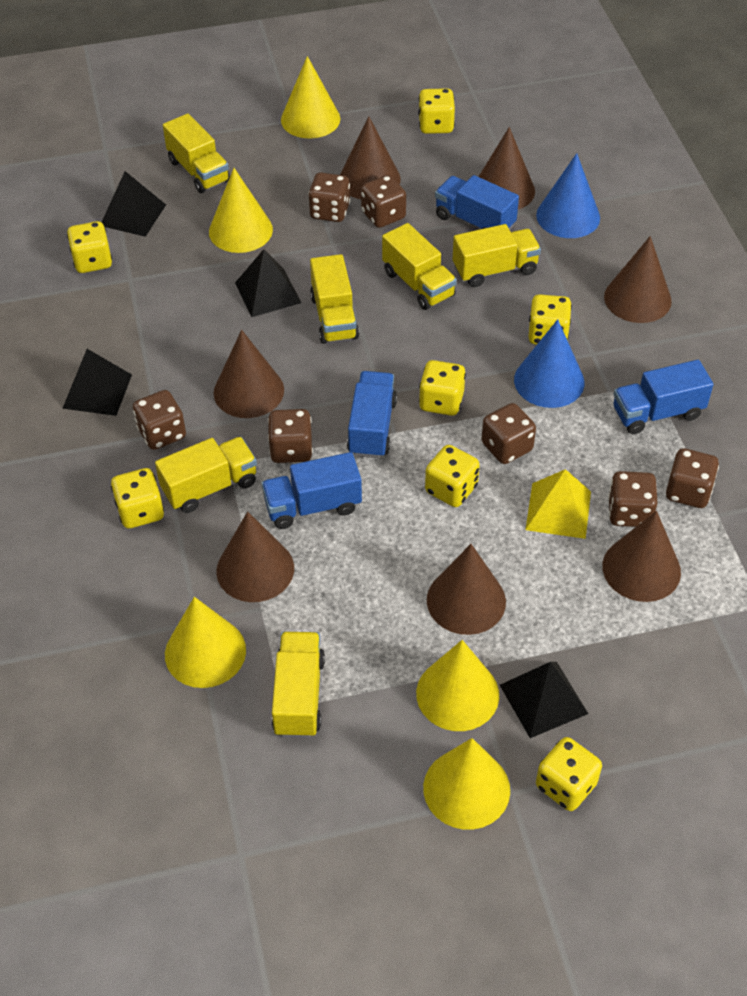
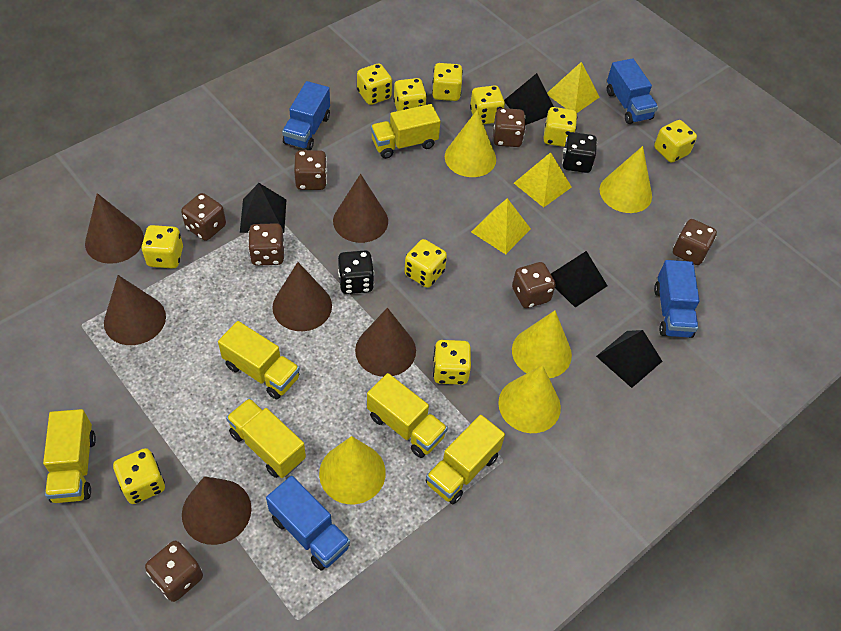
black dice: 0 -> 2
blue cone: 2 -> 0
brown cone: 7 -> 6
yellow dice: 7 -> 10
yellow pyramid: 1 -> 3

